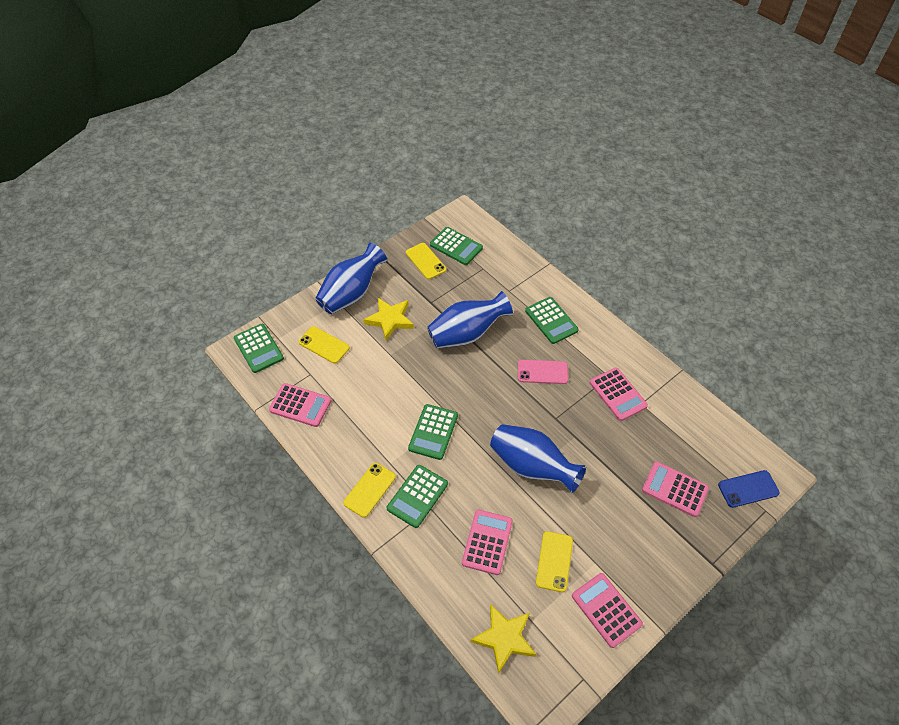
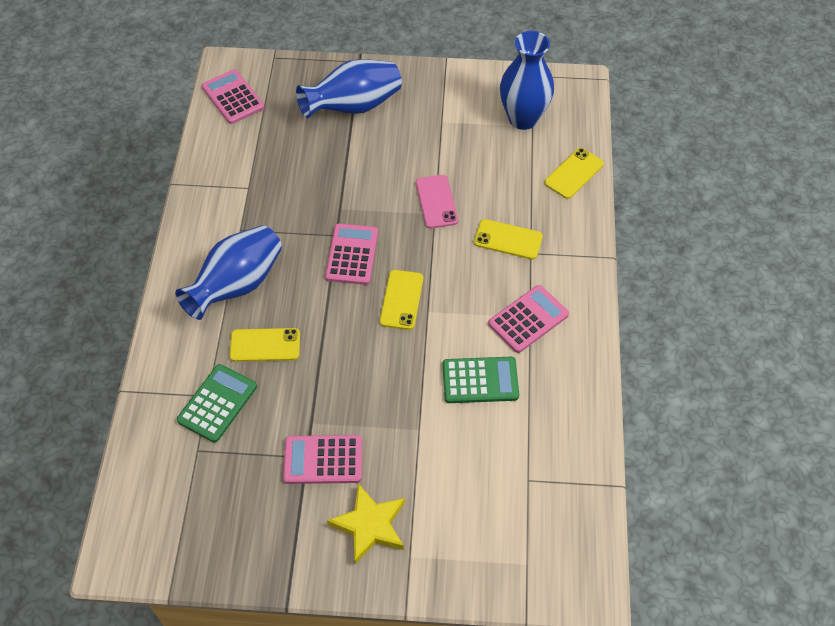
blue phone: 1 -> 0
green calculator: 5 -> 2
pink calculator: 5 -> 4
yellow star: 2 -> 1

